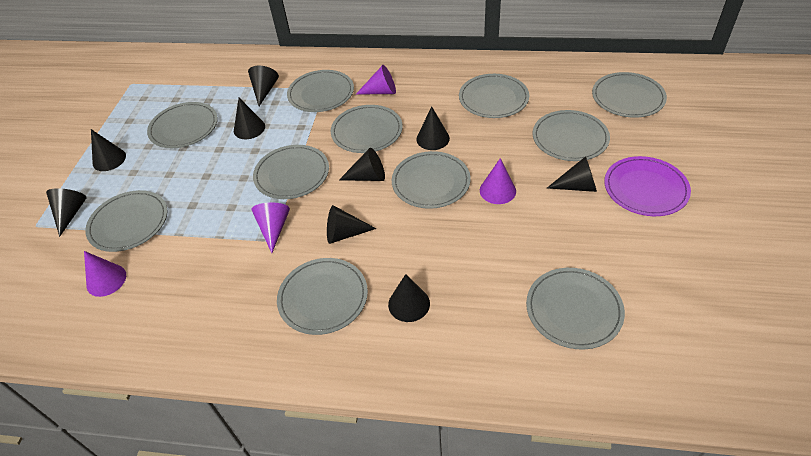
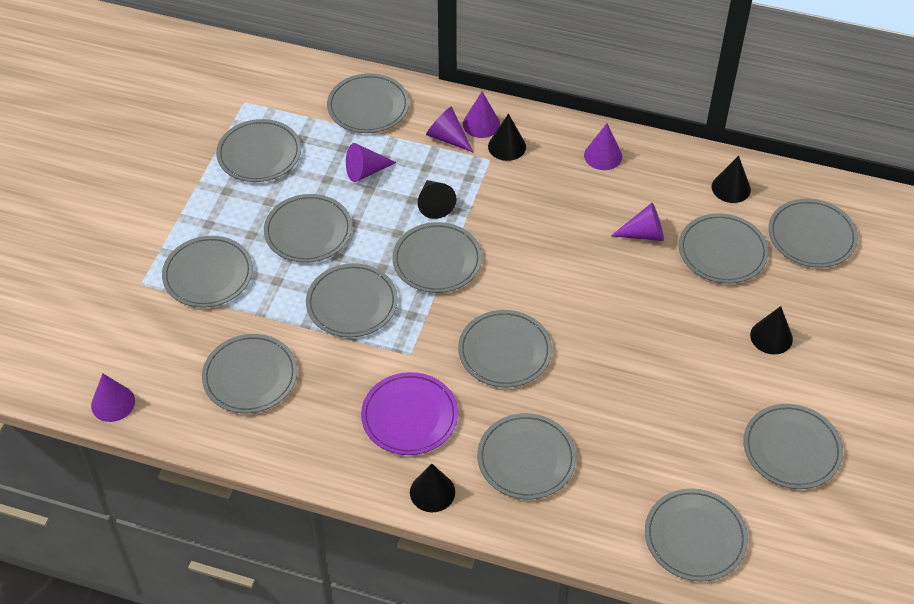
black cone: 9 -> 5
grey plate: 11 -> 13
purple cone: 4 -> 6

